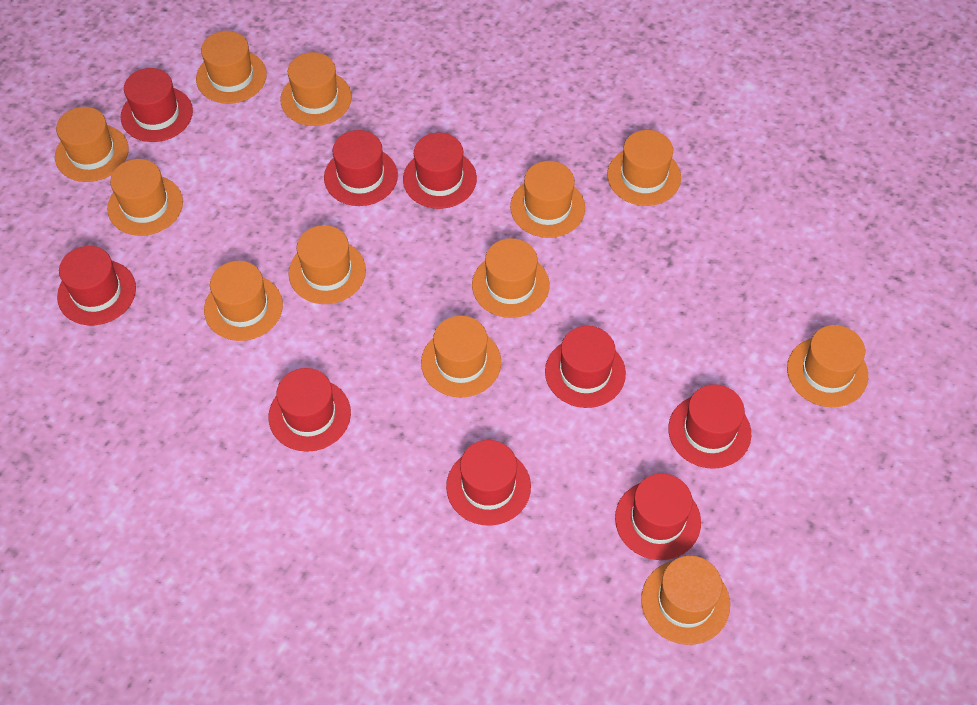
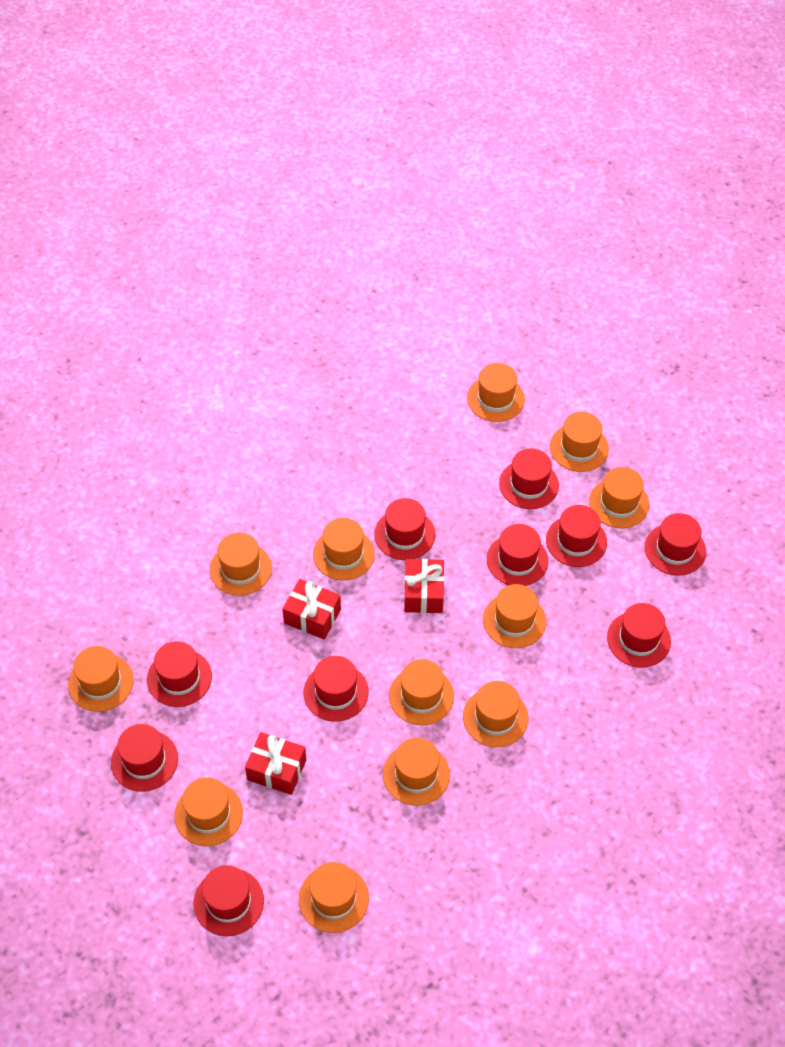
red gift: 0 -> 3
red hat: 9 -> 10

